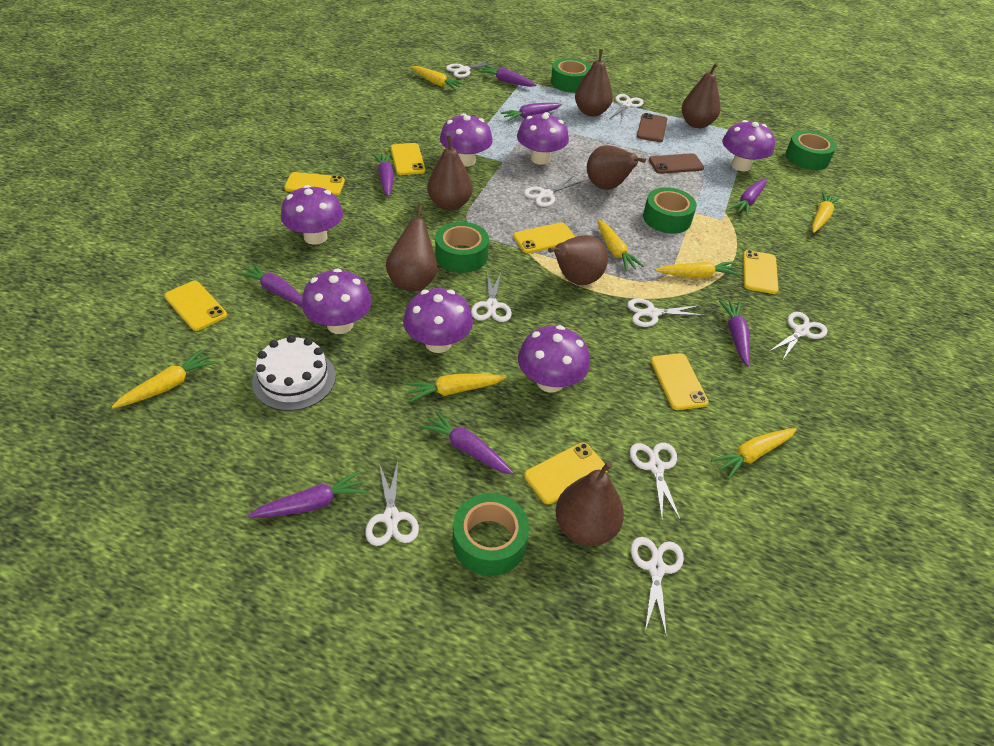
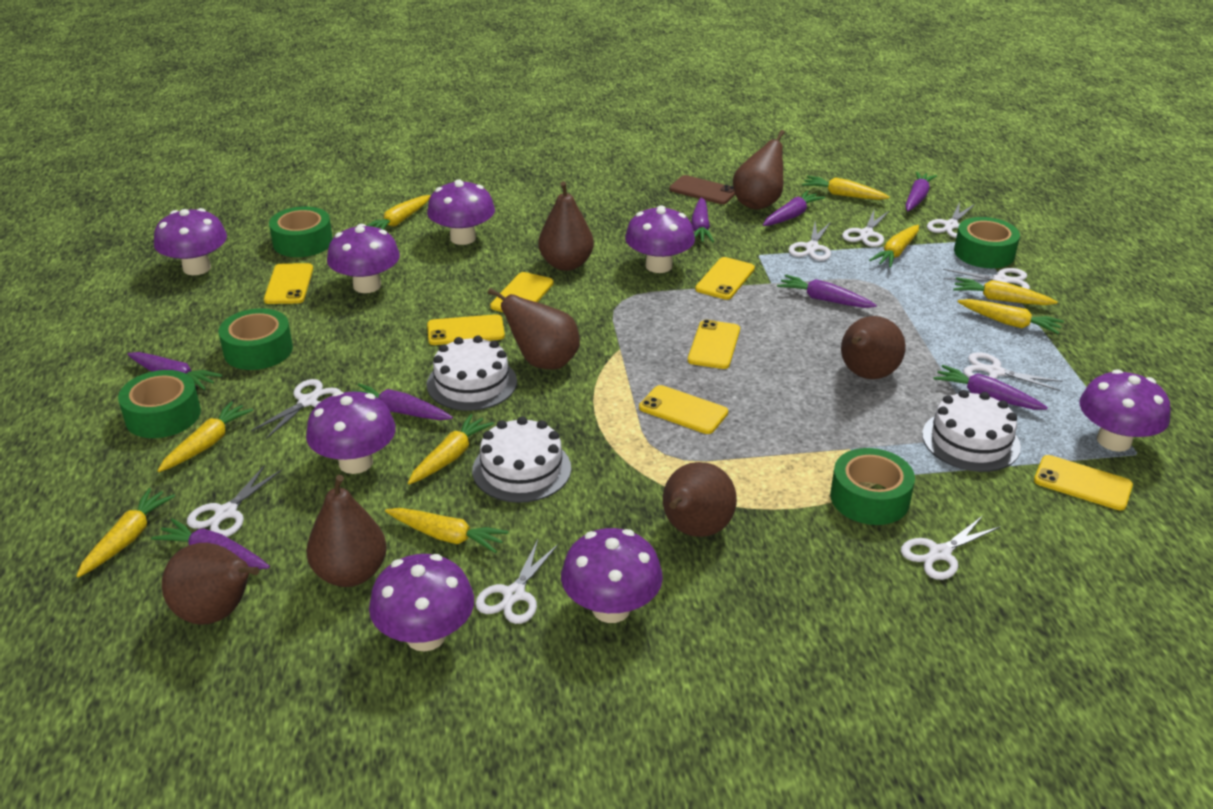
brown phone: 2 -> 1
purple mushroom: 7 -> 8
white cake: 1 -> 3
yellow carrot: 7 -> 9

